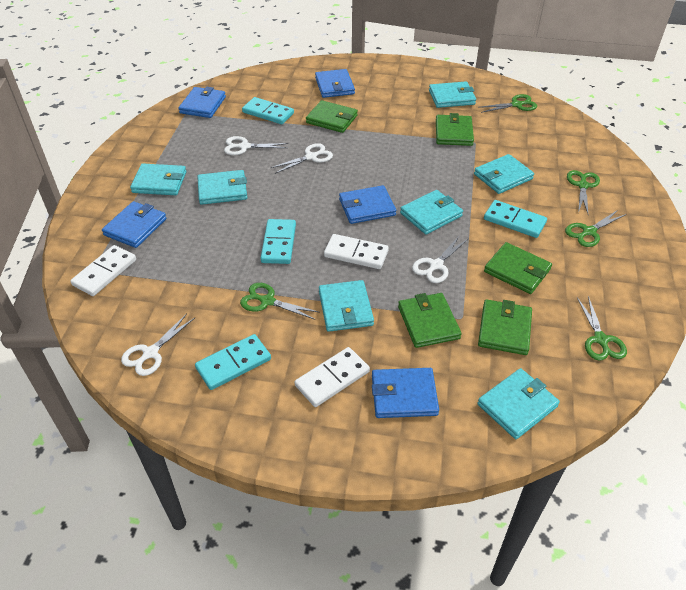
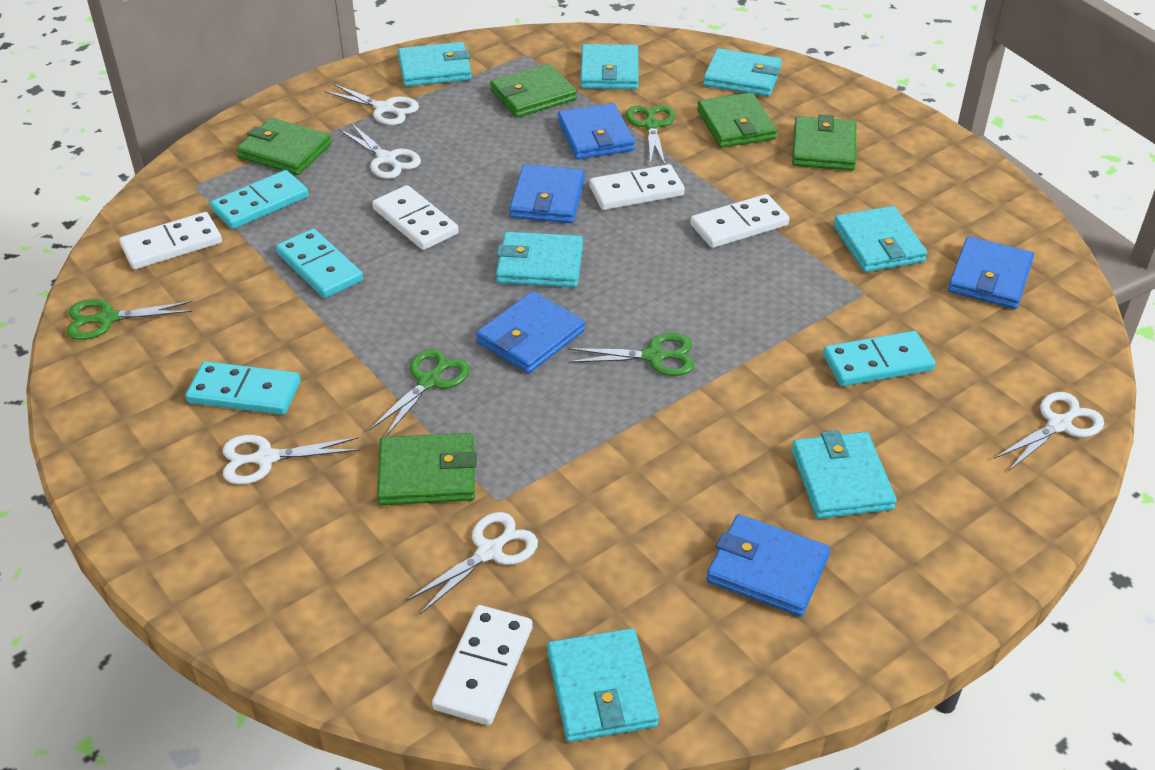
green scissors: 5 -> 4
white domino: 3 -> 5
white scissors: 4 -> 5

